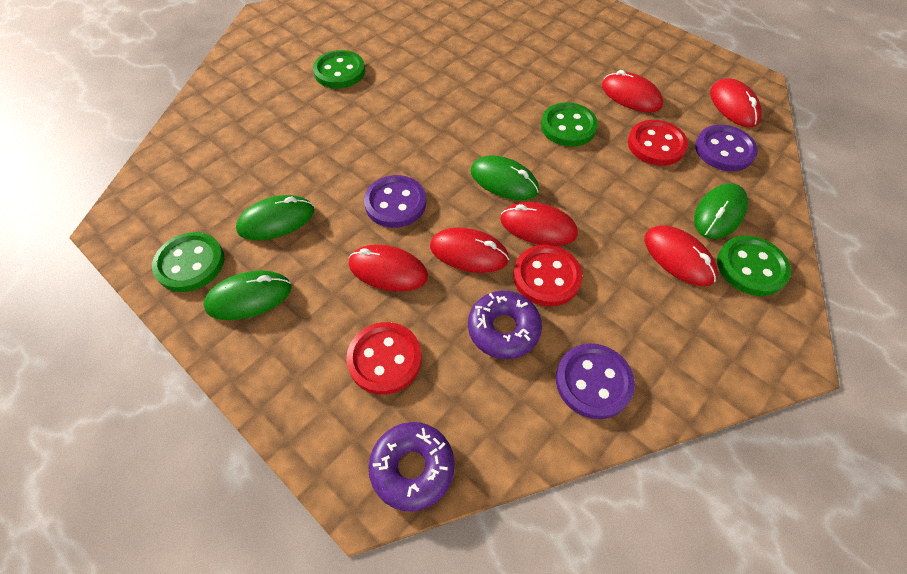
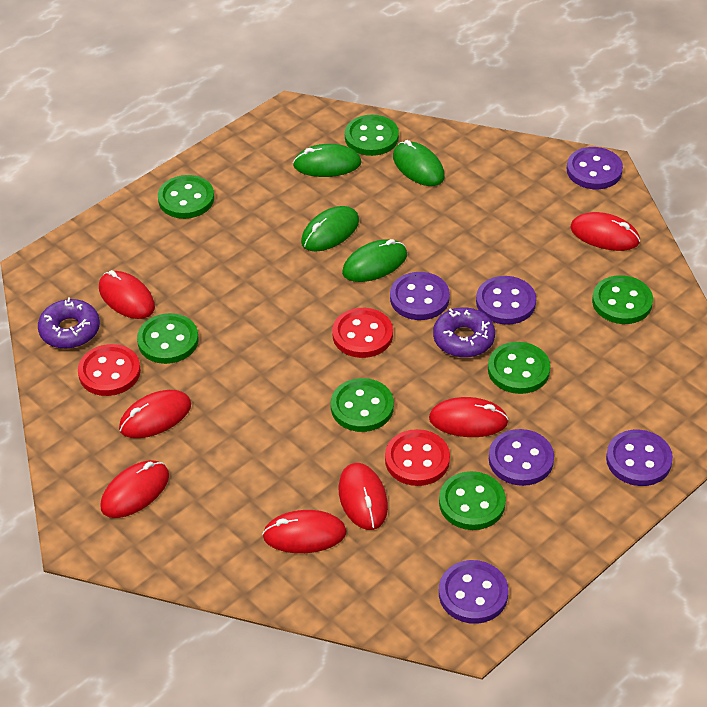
green button: 4 -> 7
purple button: 3 -> 6
red mouse: 6 -> 7

